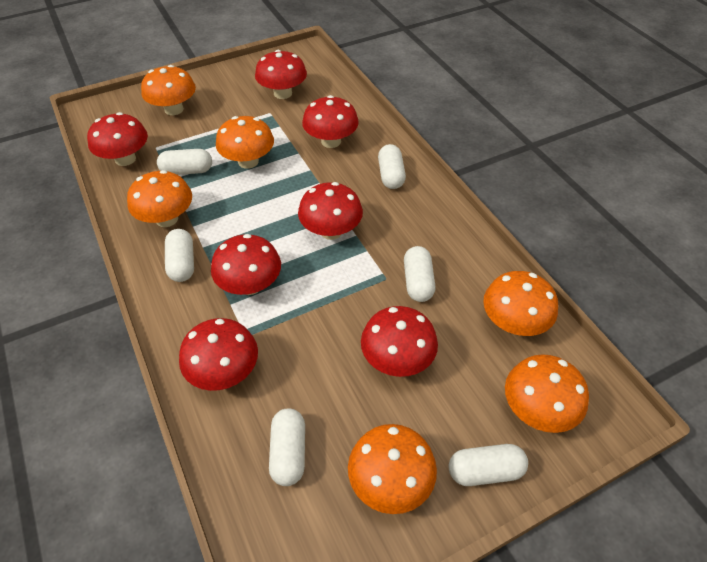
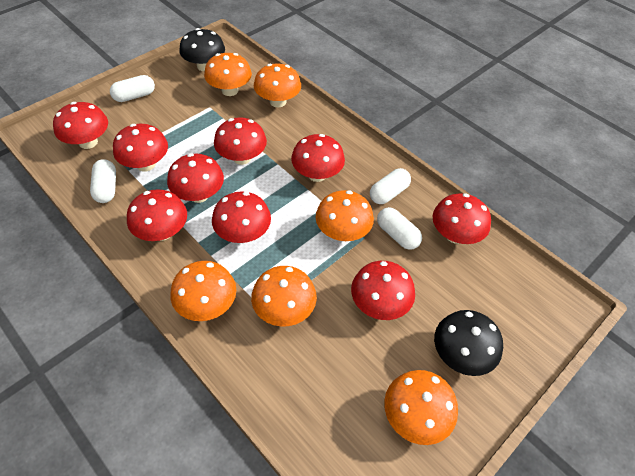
black mushroom: 0 -> 2
red mushroom: 7 -> 9
white capsule: 6 -> 4

